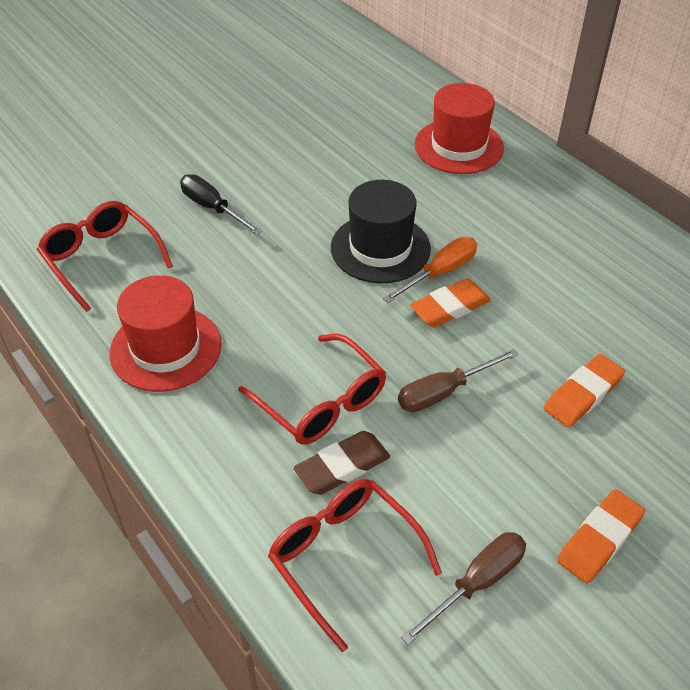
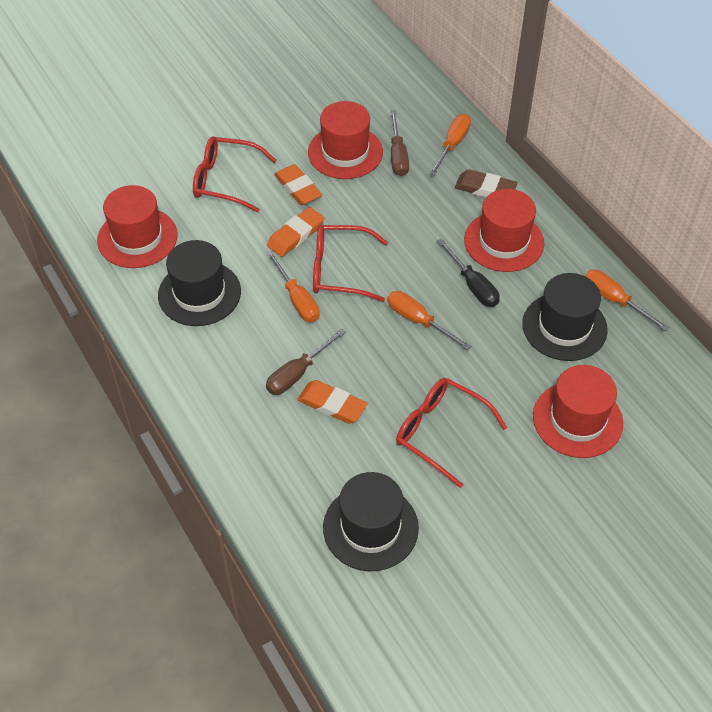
black hat: 1 -> 3
orange screwdriver: 1 -> 4
red hat: 2 -> 4

